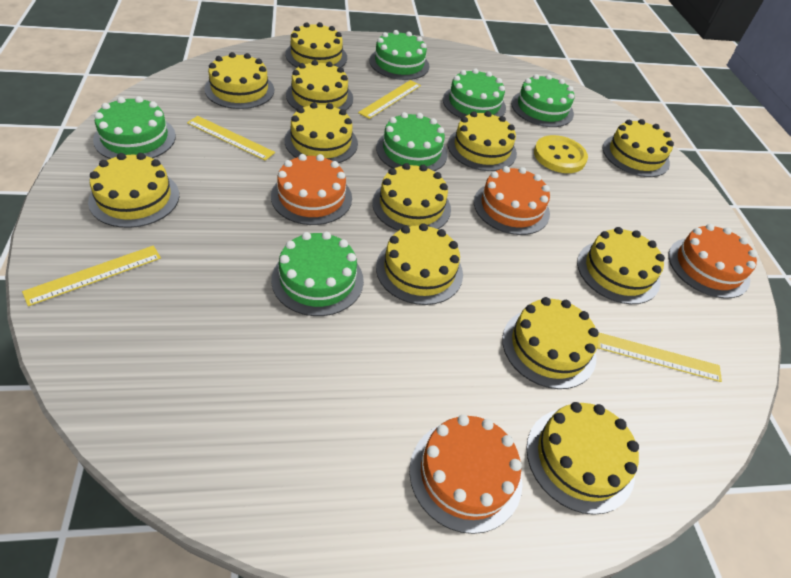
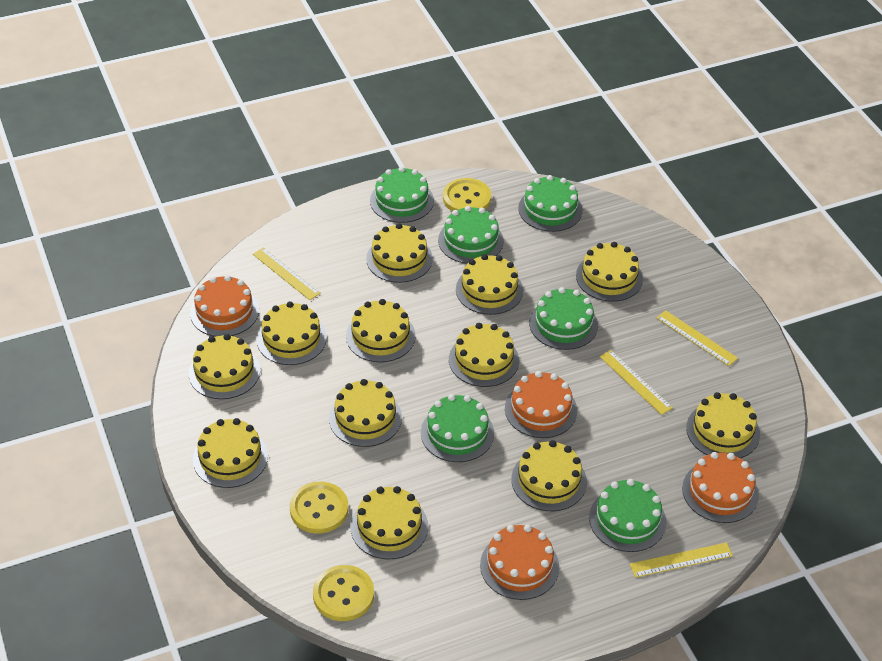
yellow button: 1 -> 3

